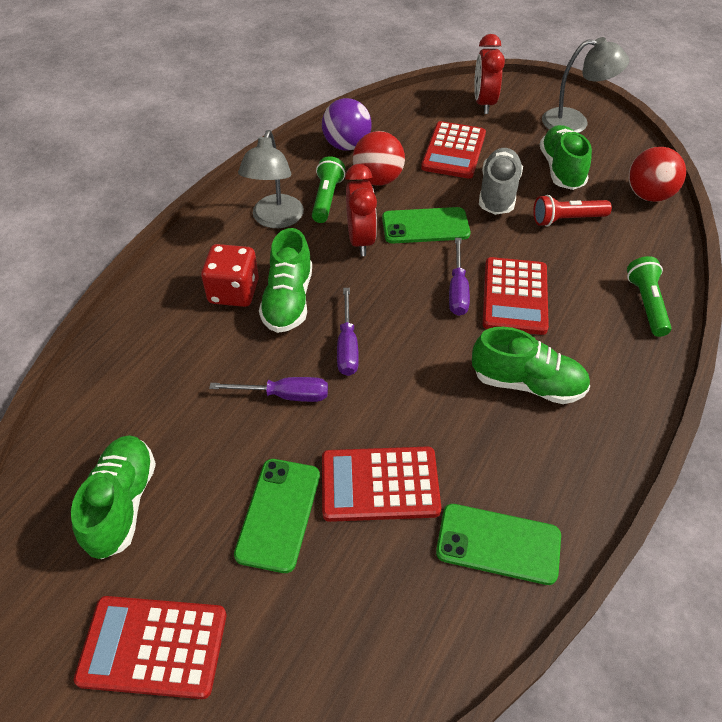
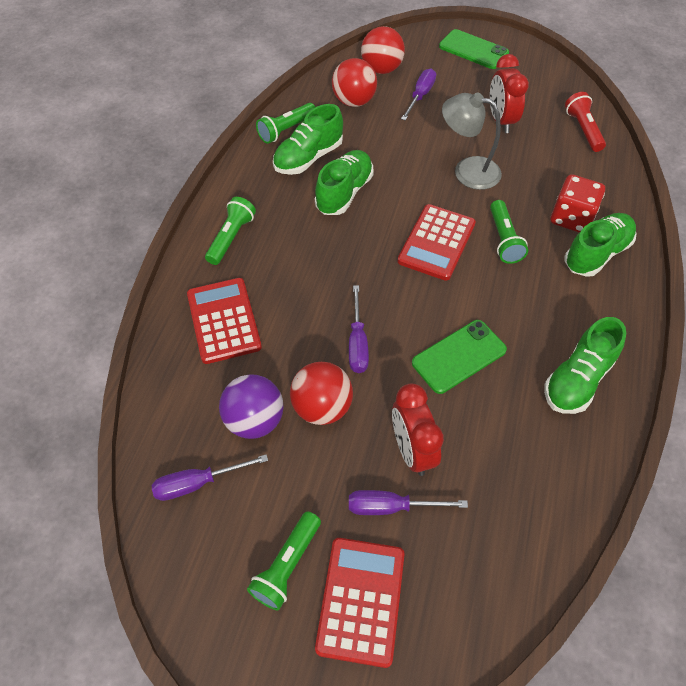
green flashlight: 2 -> 4
green phone: 3 -> 2
grey lamp: 2 -> 1
grey shoe: 1 -> 0
purple screwdriver: 3 -> 4
red ball: 2 -> 3
red calculator: 4 -> 3

